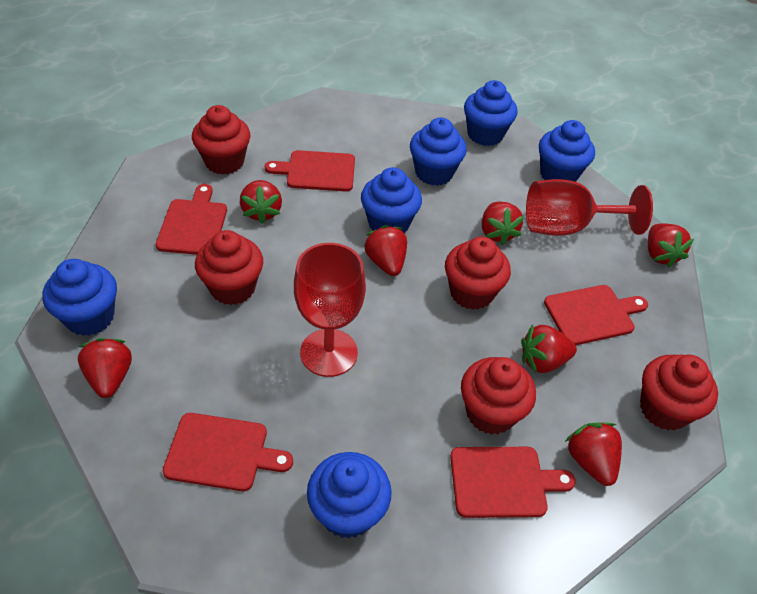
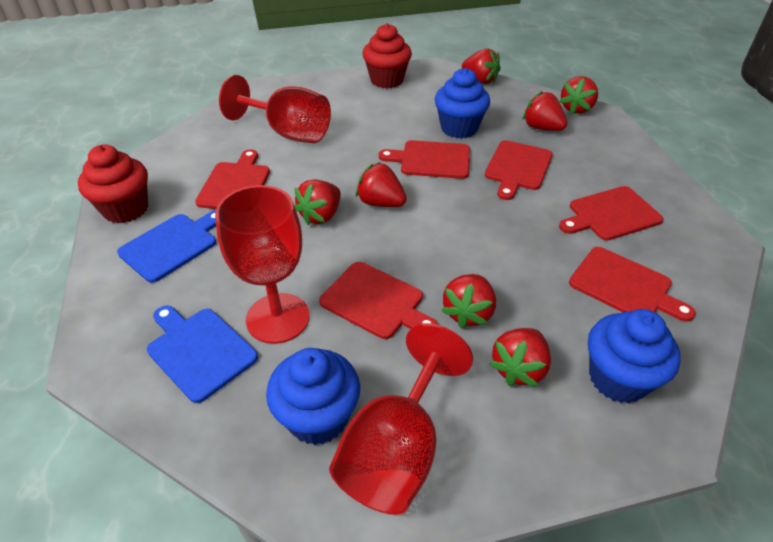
blue cupcake: 6 -> 3
blue cutting board: 0 -> 2
red cupcake: 5 -> 2
red cutting board: 5 -> 6
red goblet: 2 -> 3

